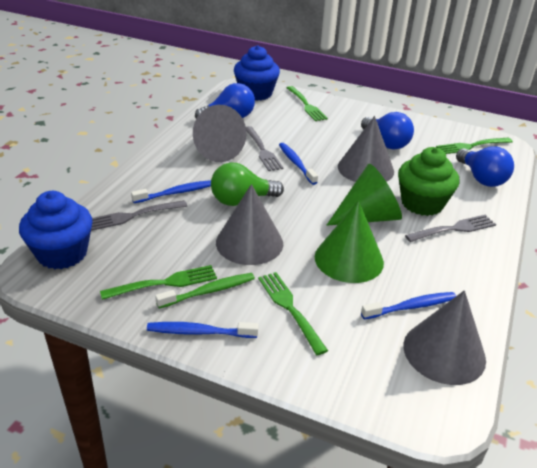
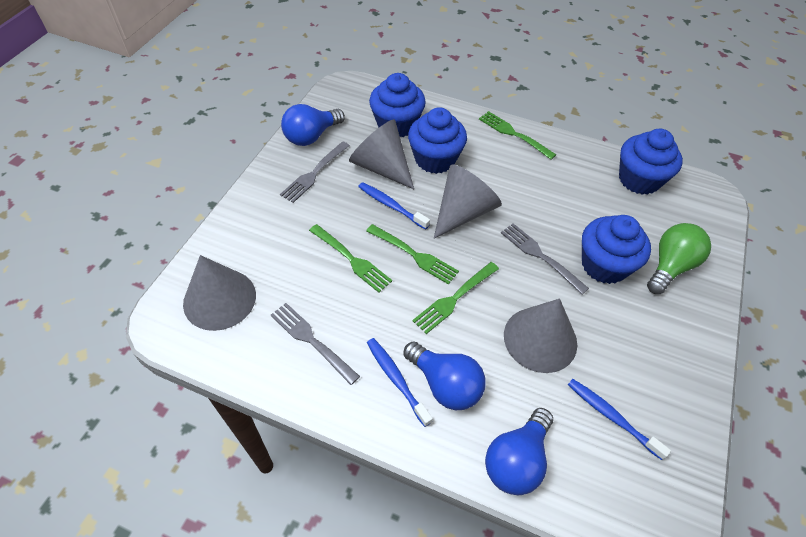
blue cupcake: 2 -> 4
blue toothbrush: 4 -> 3
green cone: 2 -> 0
green cupcake: 1 -> 0
green toothbrush: 1 -> 0

